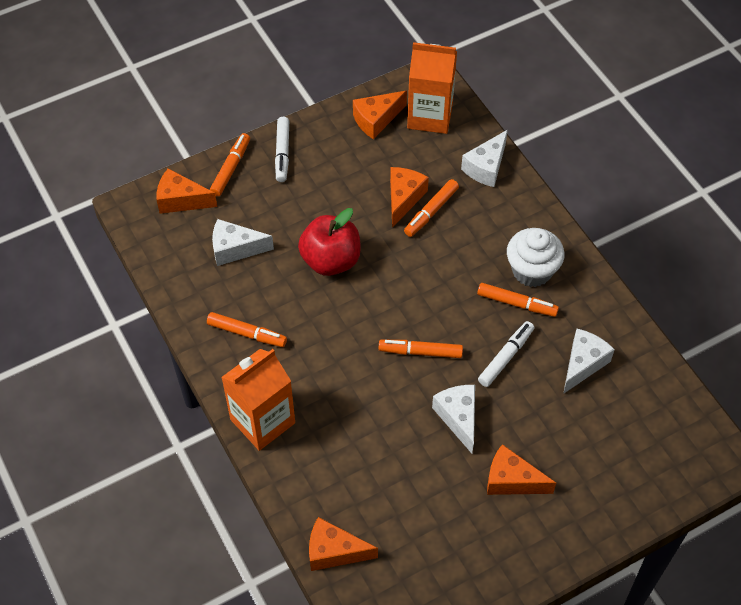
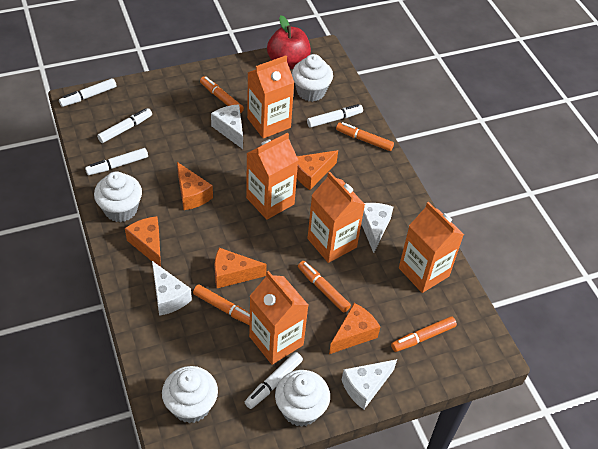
orange carton: 2 -> 5
white cupcake: 1 -> 4
white marker: 2 -> 5

